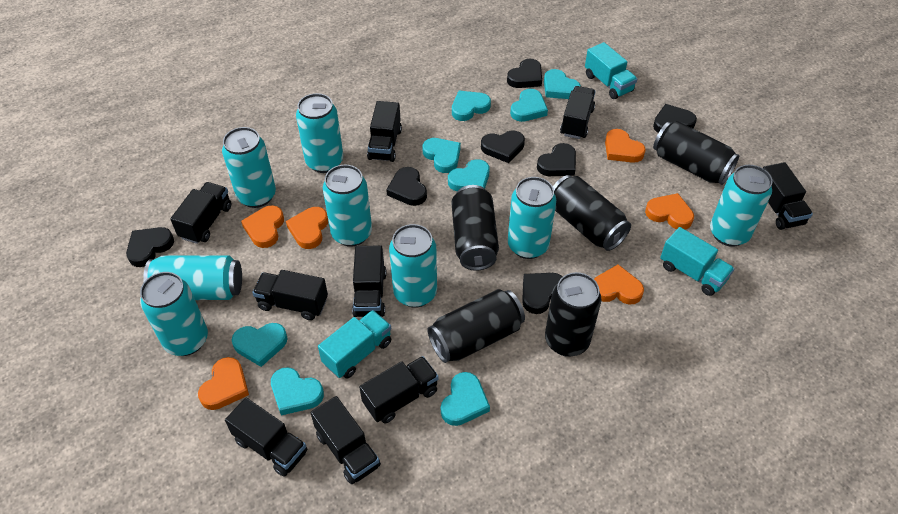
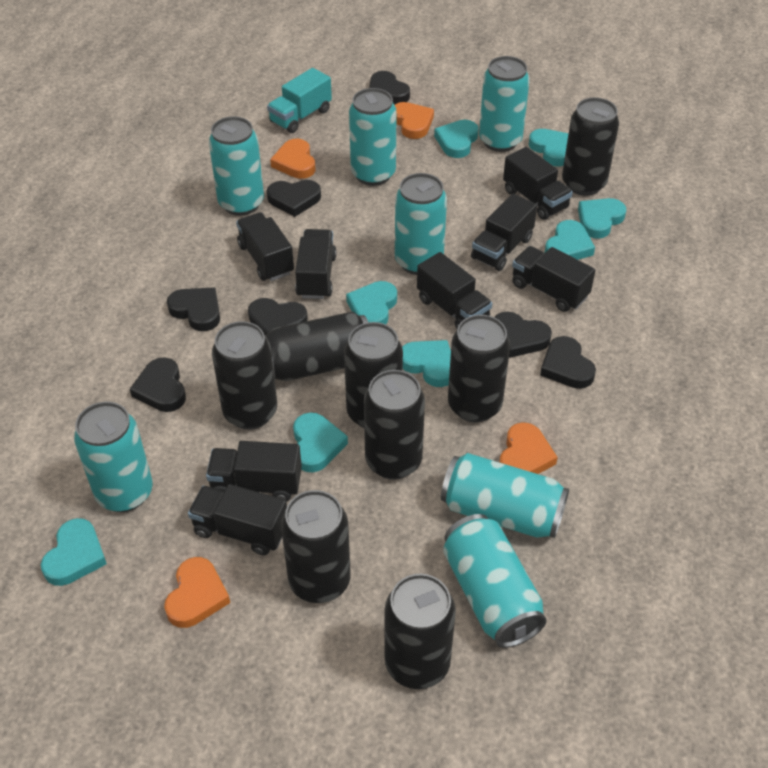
black can: 5 -> 8
black truck: 9 -> 8
orange heart: 6 -> 4
turquoise can: 8 -> 7
turquoise truck: 3 -> 1

